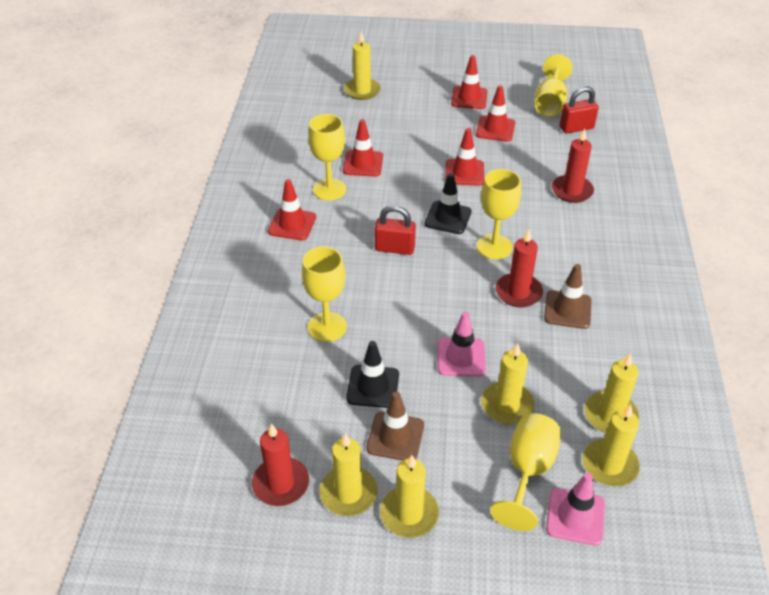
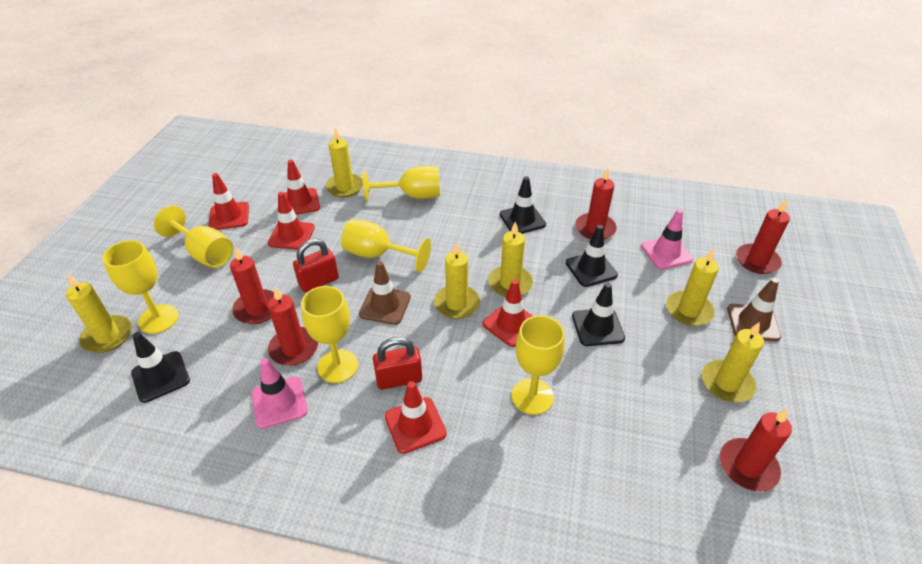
black traffic cone: 2 -> 4
red candle: 3 -> 5
yellow goblet: 5 -> 6

